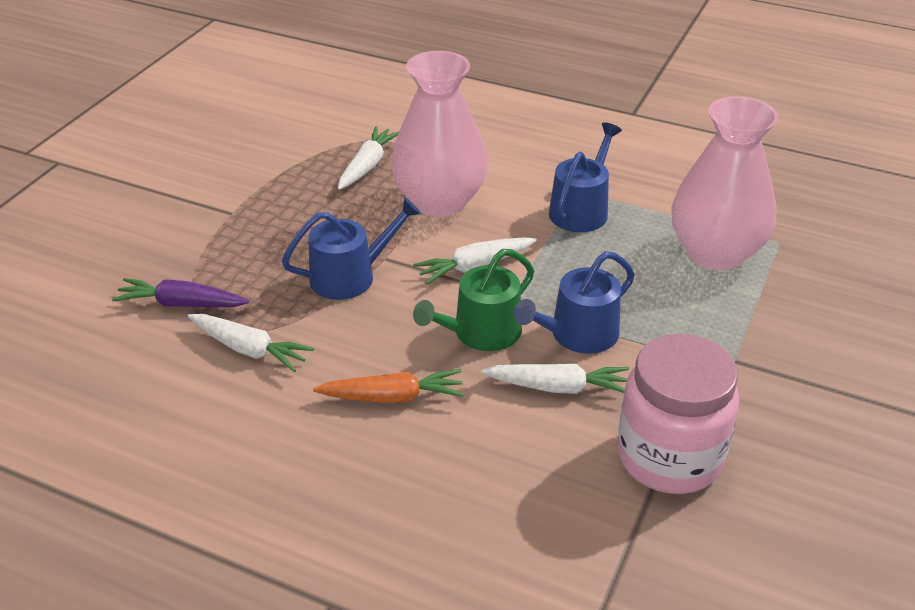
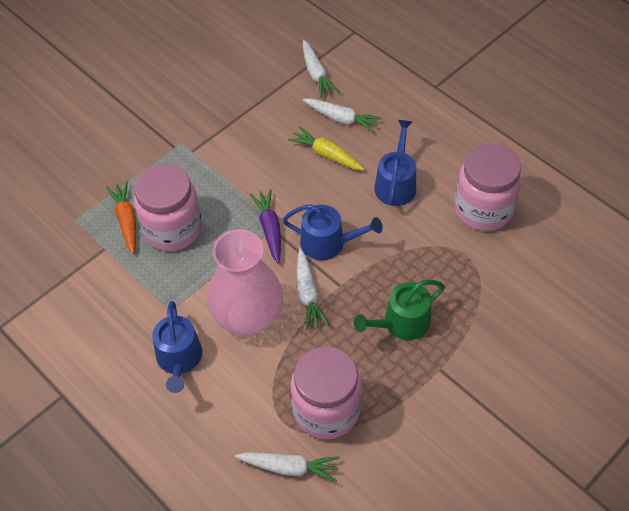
pink jar: 1 -> 3
pink vase: 2 -> 1
yellow carrot: 0 -> 1

